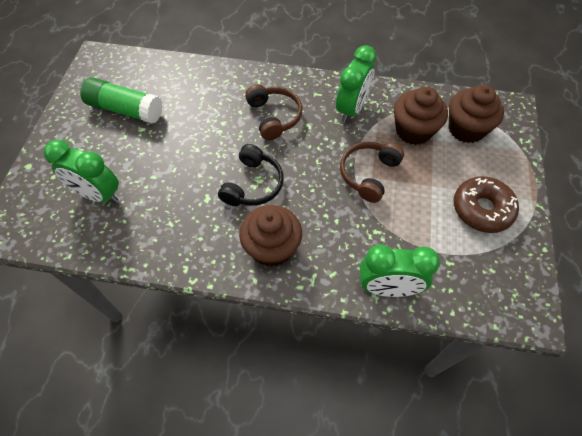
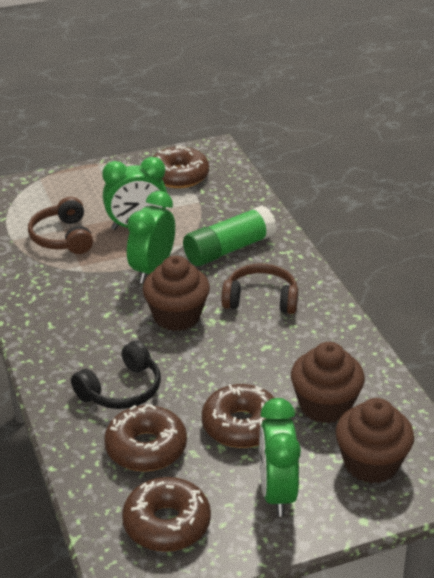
brown donut: 1 -> 4

